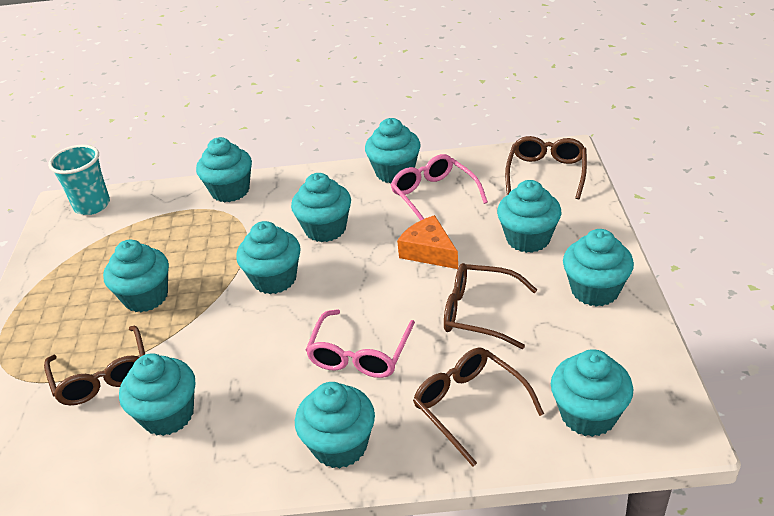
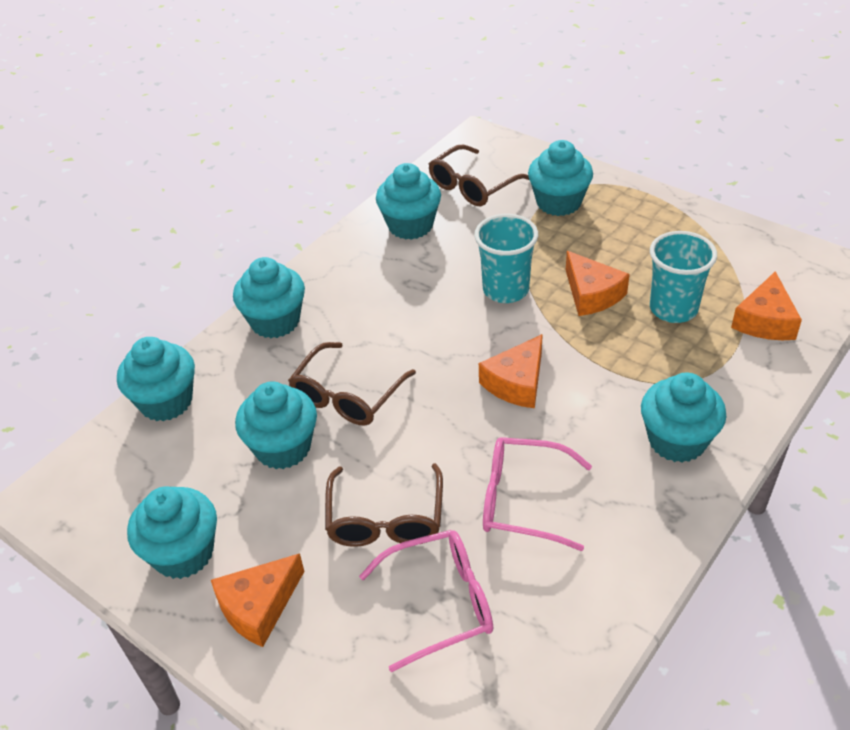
brown glasses: 4 -> 3
orange cheese: 1 -> 4
turquoise cup: 1 -> 2
turquoise cupcake: 10 -> 7

